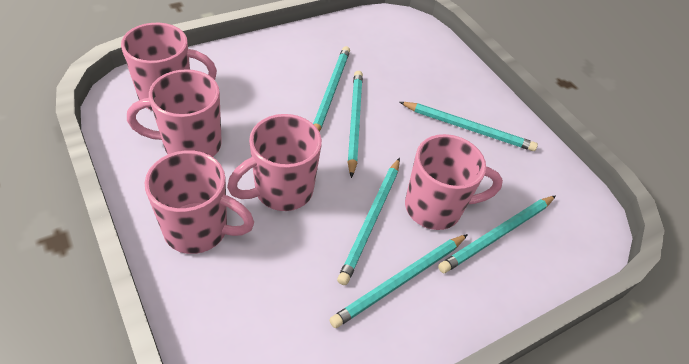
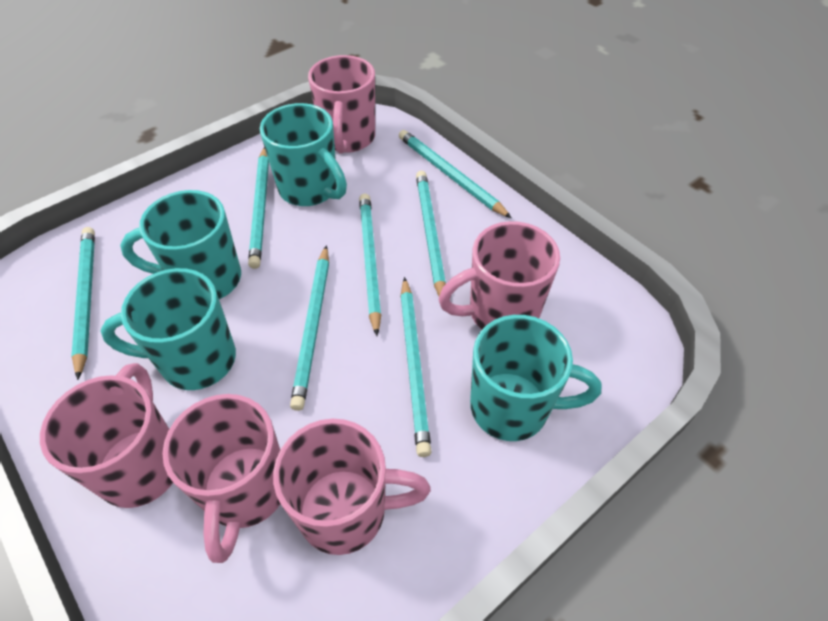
turquoise mug: 0 -> 4
turquoise pencil: 6 -> 7

